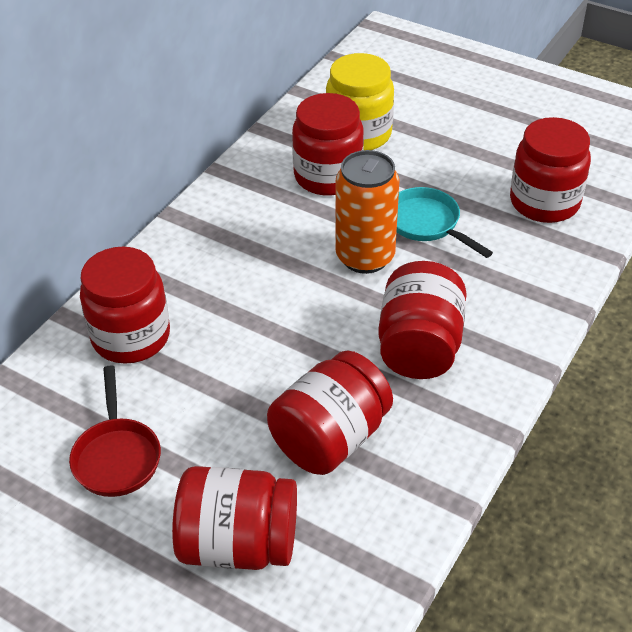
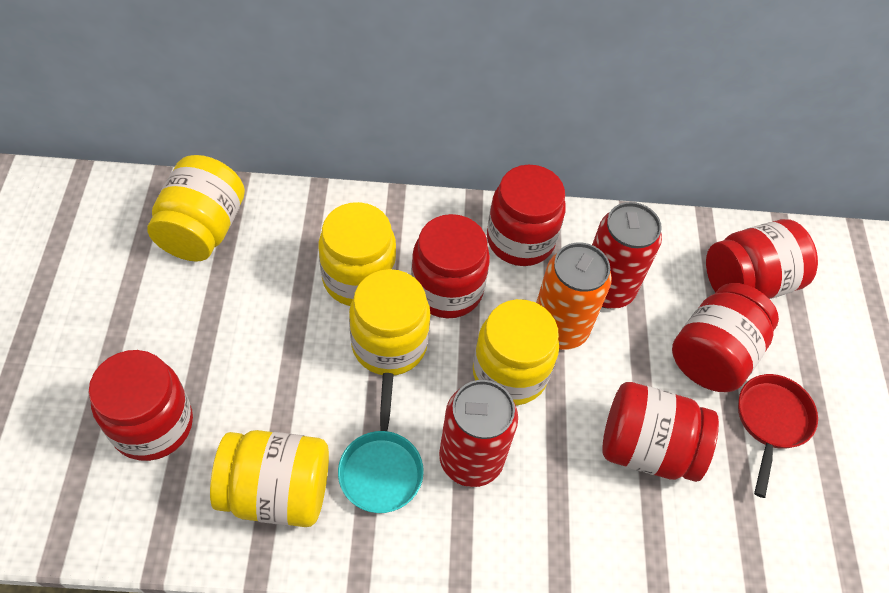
red can: 0 -> 2
yellow jar: 1 -> 5

